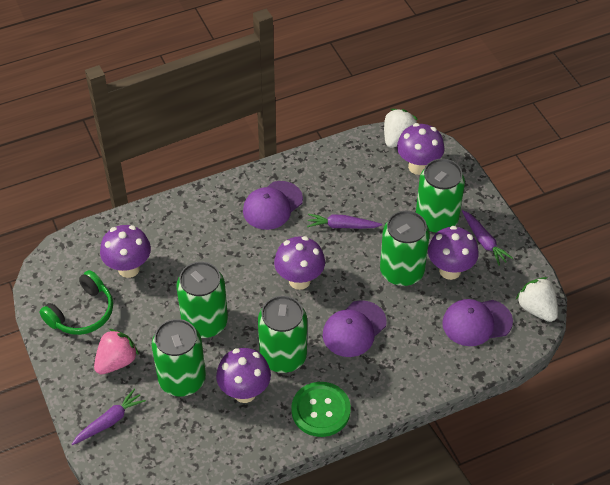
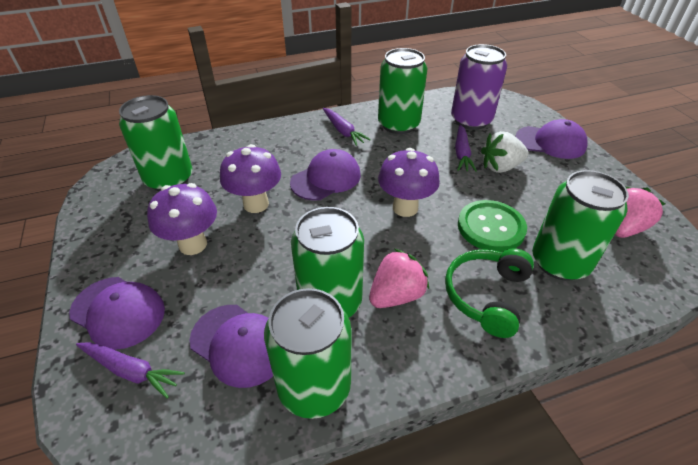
pink strawberry: 1 -> 2
purple can: 0 -> 1
purple cap: 3 -> 4
purple mushroom: 5 -> 3
white strawberry: 2 -> 1

